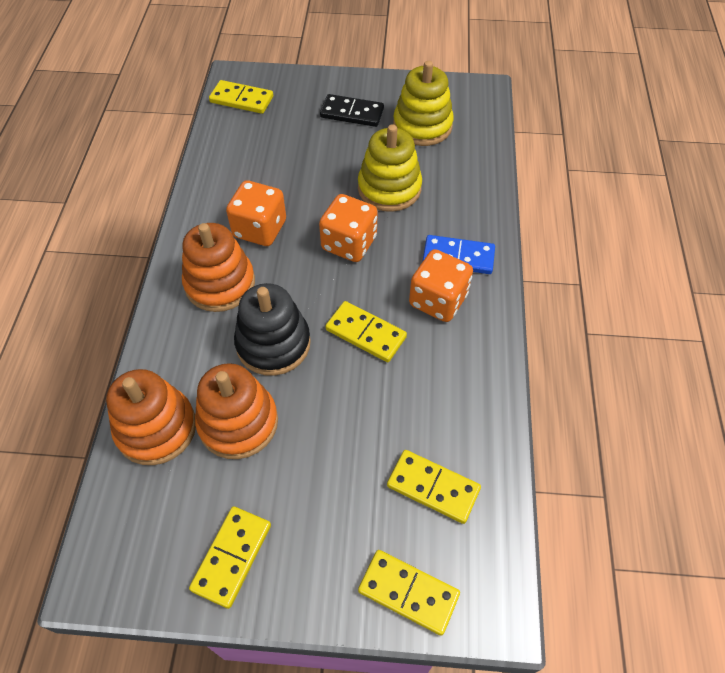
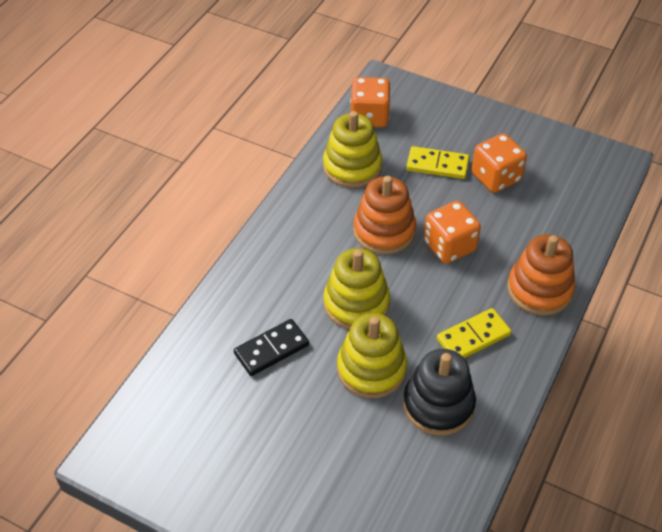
blue domino: 1 -> 0
orange stacking toy: 3 -> 2
yellow domino: 5 -> 2
yellow stacking toy: 2 -> 3

